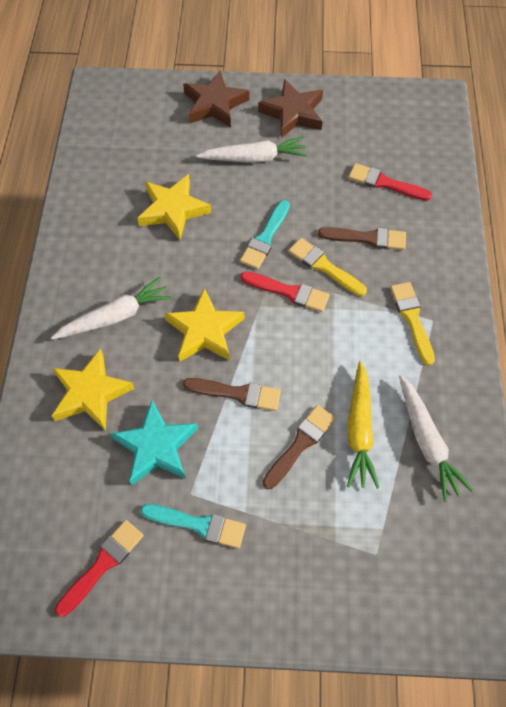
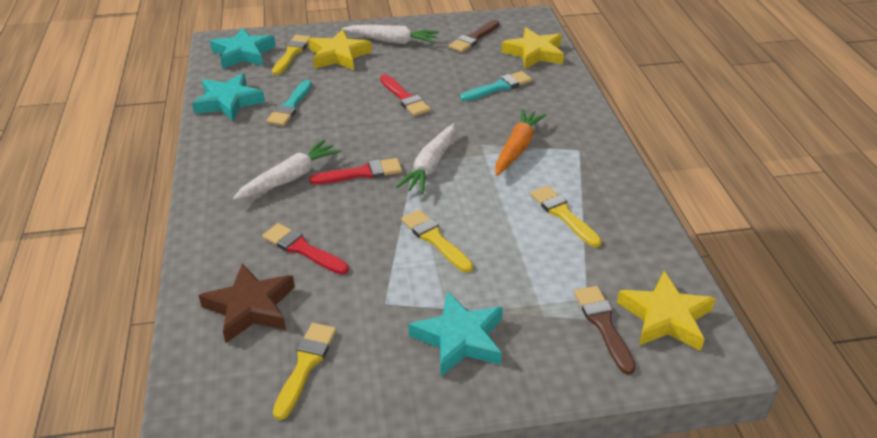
brown brush: 3 -> 2
brown star: 2 -> 1
orange carrot: 0 -> 1
turquoise star: 1 -> 3
yellow brush: 2 -> 4
yellow carrot: 1 -> 0

